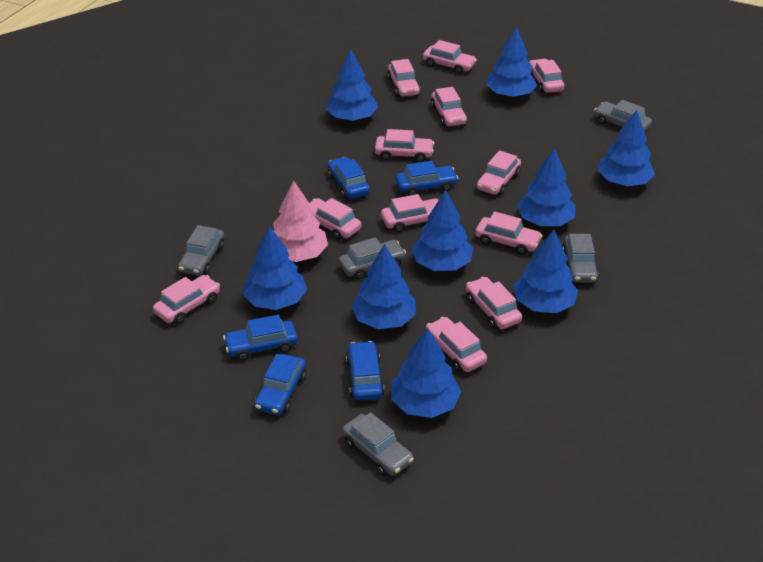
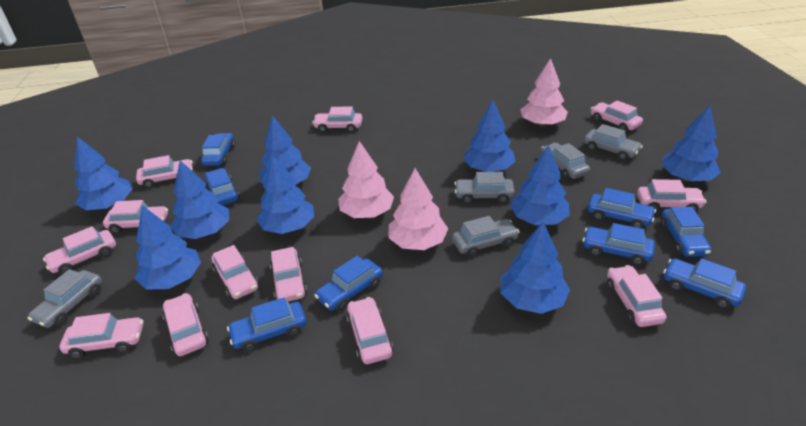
blue car: 5 -> 8
pink tree: 1 -> 3

